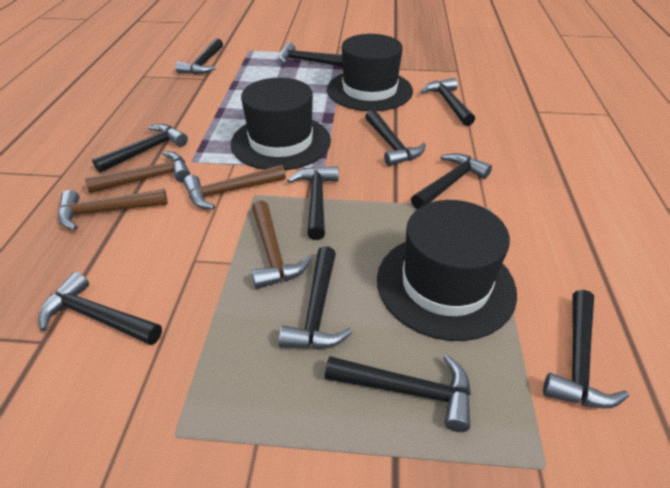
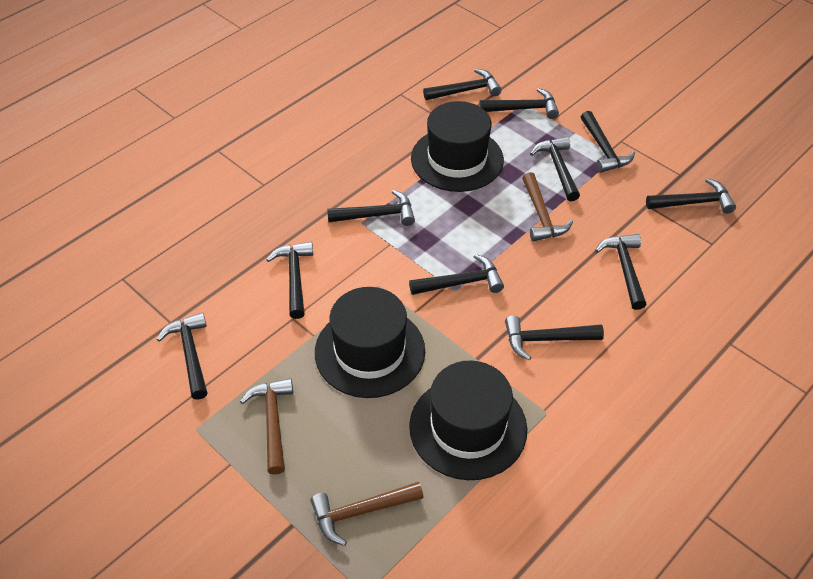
brown hammer: 4 -> 3

